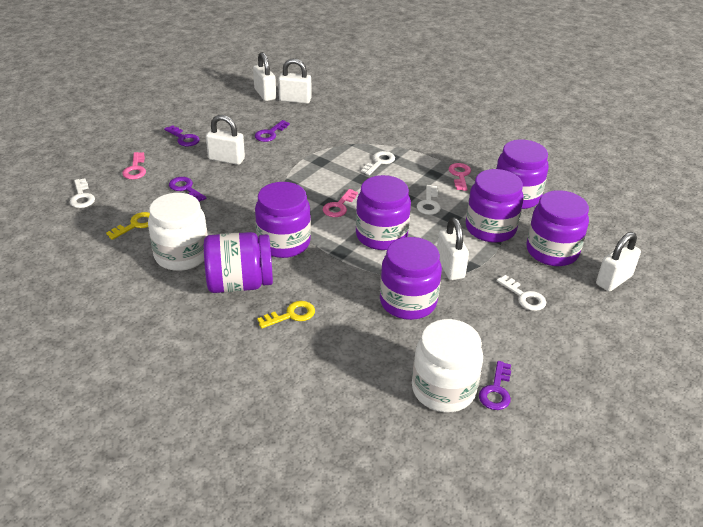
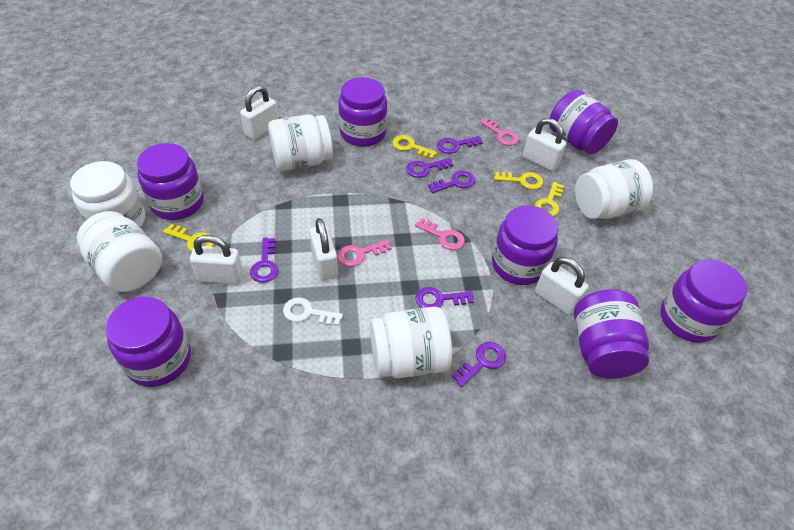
purple key: 4 -> 6
white jar: 2 -> 5
white key: 4 -> 1
yellow key: 2 -> 4

